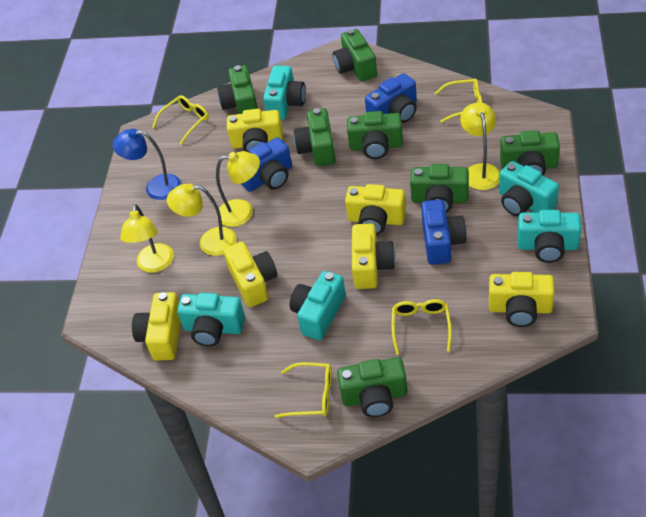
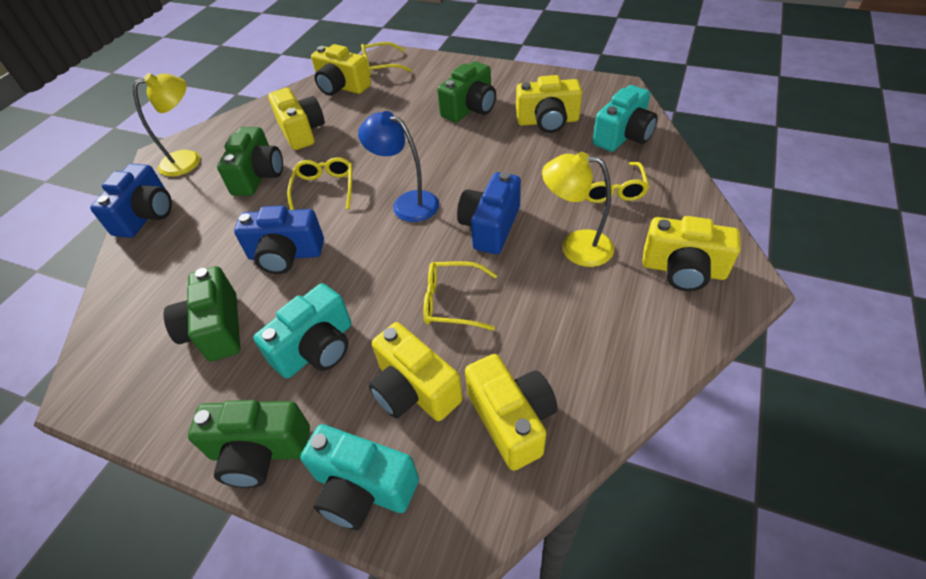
green camera: 7 -> 4
turquoise camera: 5 -> 3
yellow lamp: 4 -> 2

